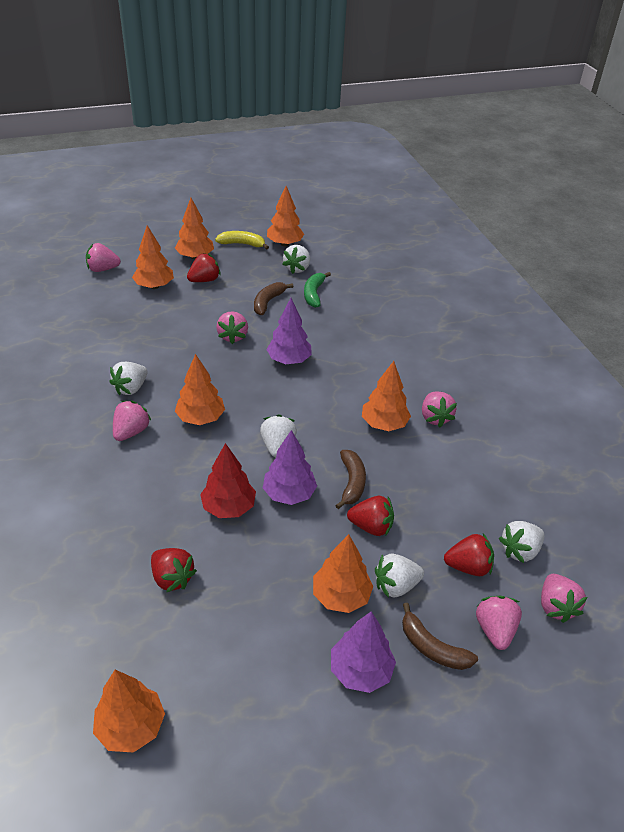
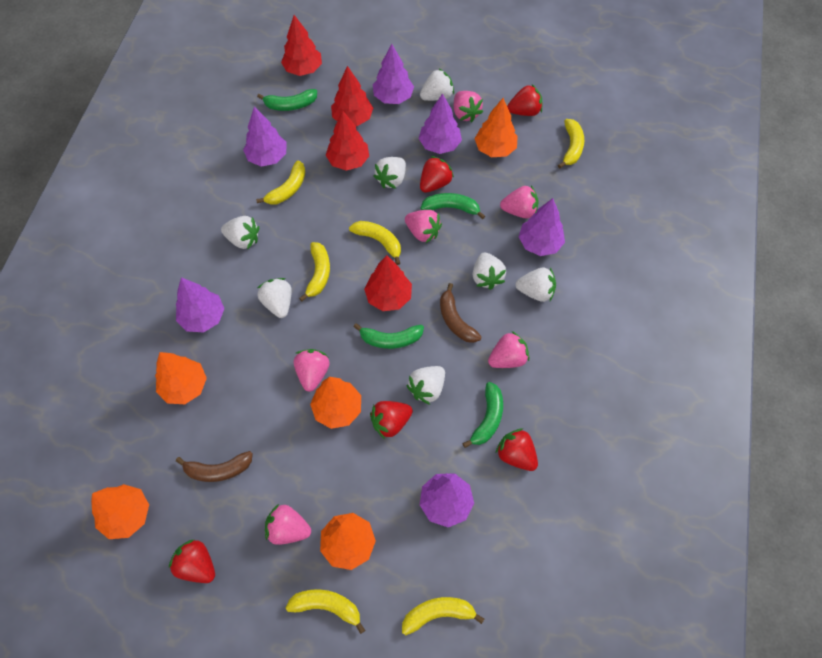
brown banana: 3 -> 2
green banana: 1 -> 4
orange tree: 7 -> 5
purple tree: 3 -> 6
red strawberry: 4 -> 5
red tree: 1 -> 4
white strawberry: 5 -> 7
yellow banana: 1 -> 6

